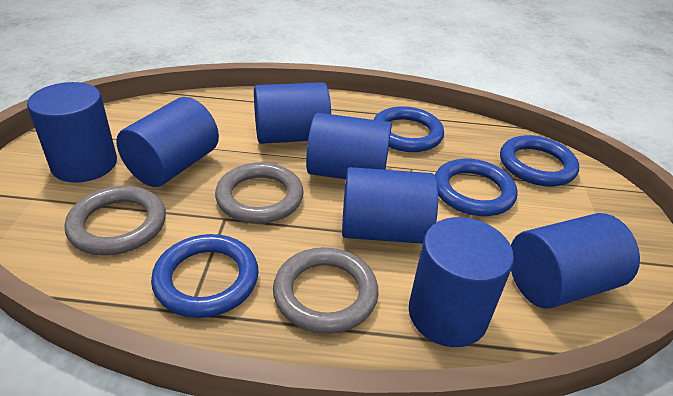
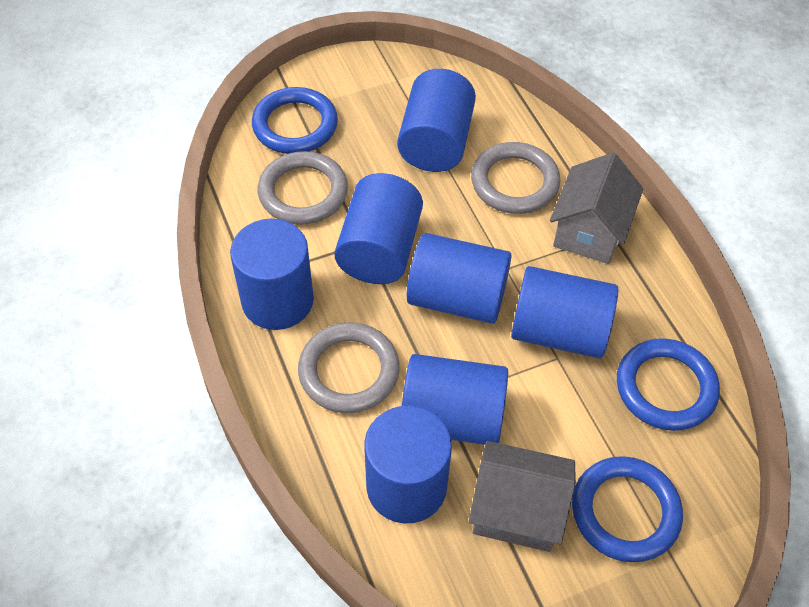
blue ring: 4 -> 3
grey house: 0 -> 2

